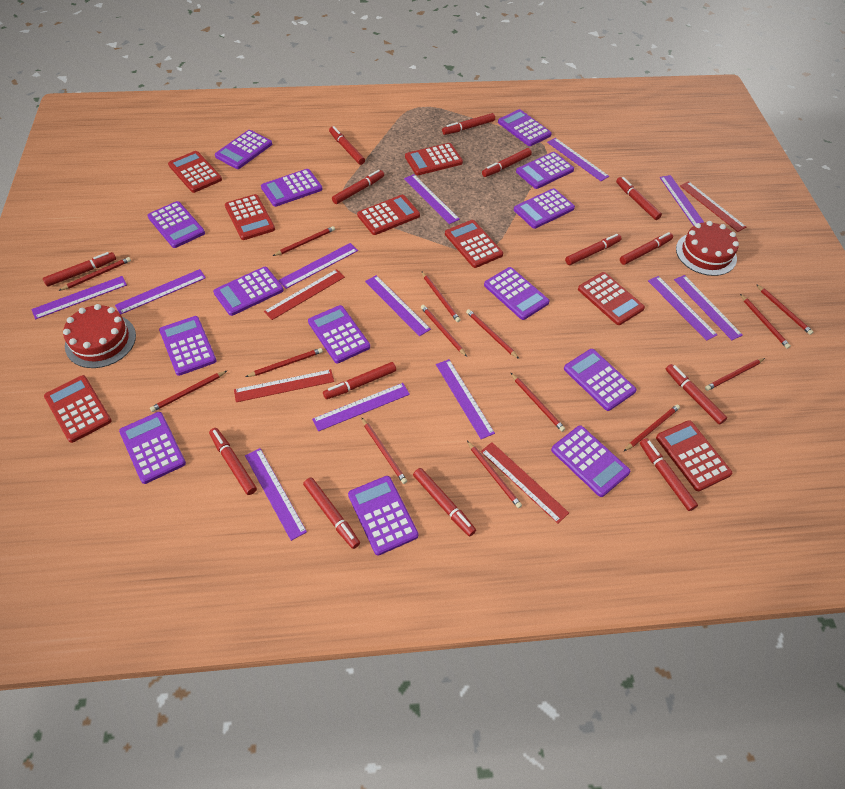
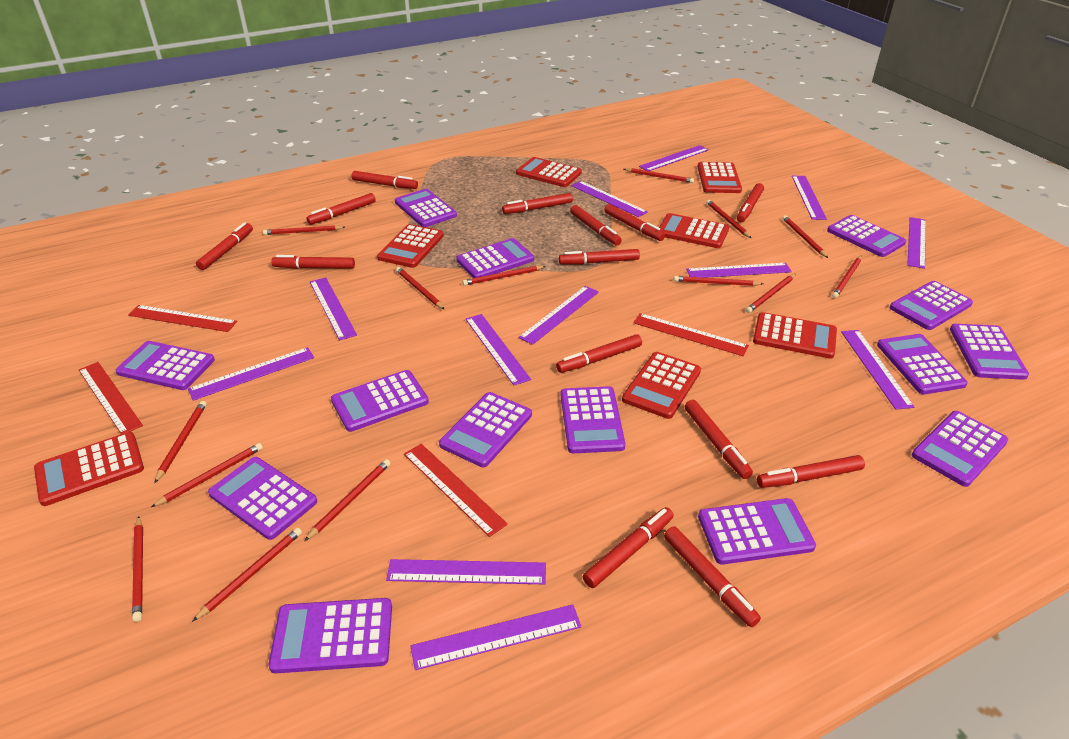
red cake: 2 -> 0
red calculator: 8 -> 7

